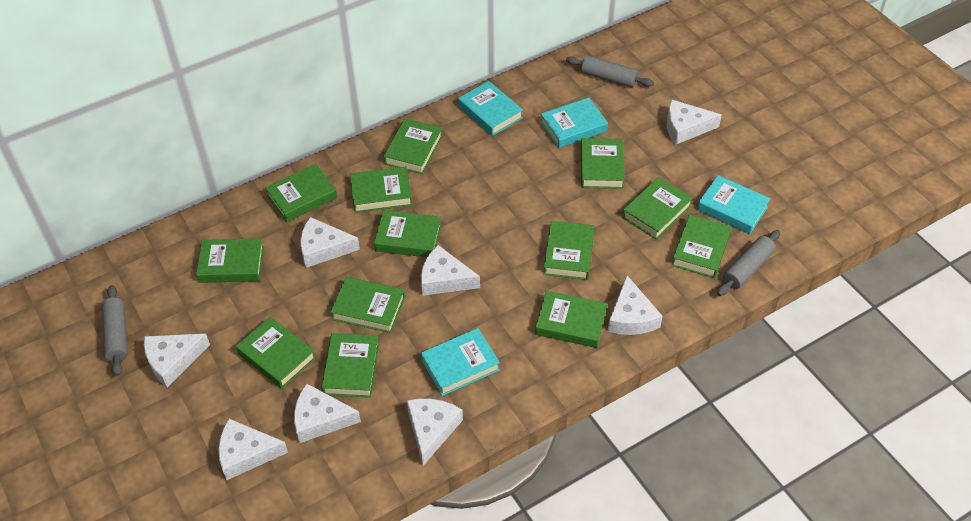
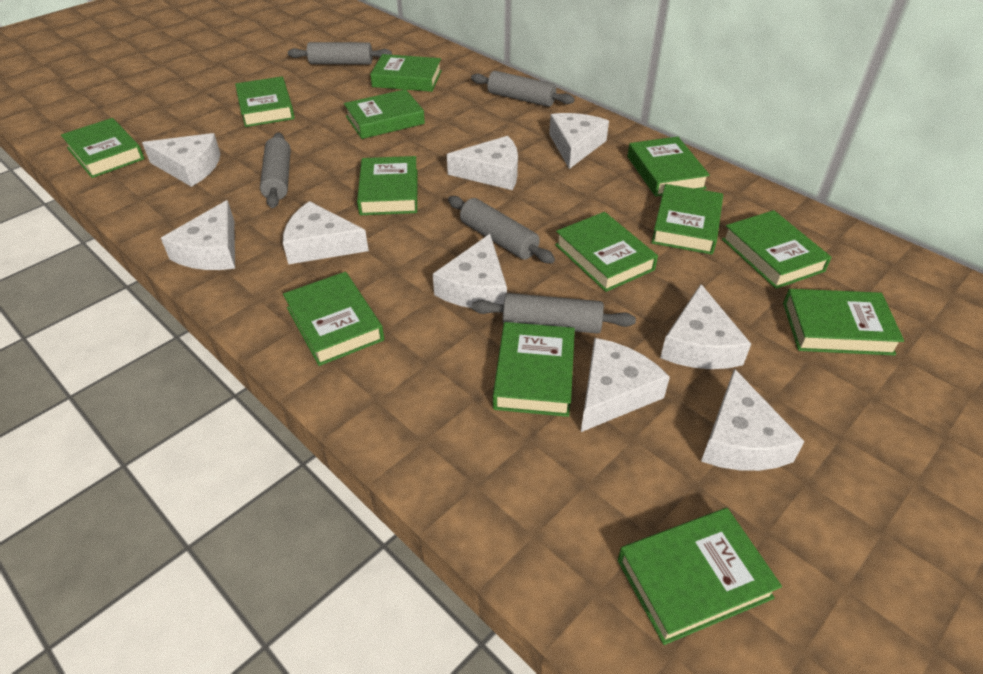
grey rolling pin: 3 -> 5
turquoise book: 4 -> 0
white cheese: 8 -> 9

